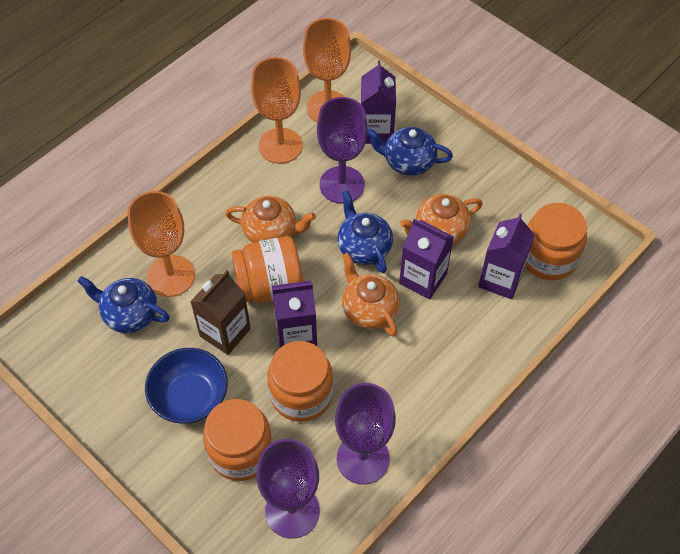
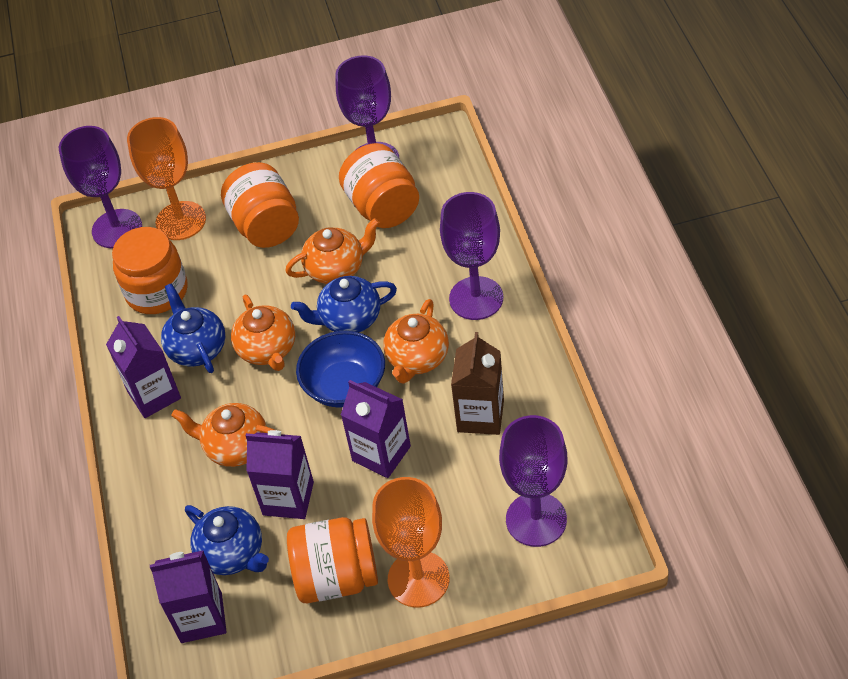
orange goblet: 3 -> 2
orange teapot: 3 -> 4
purple goblet: 3 -> 4

